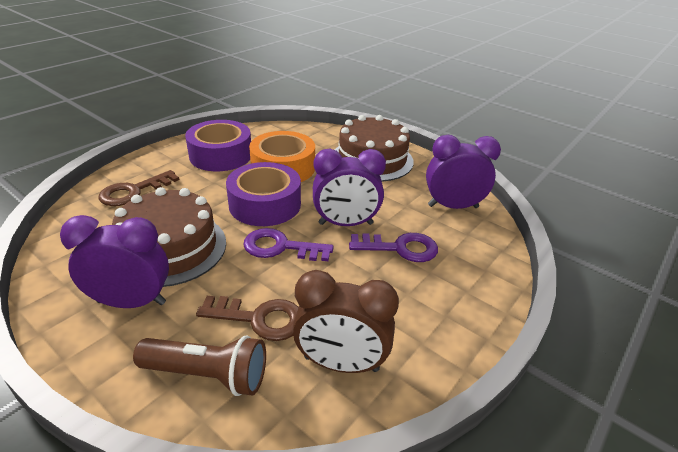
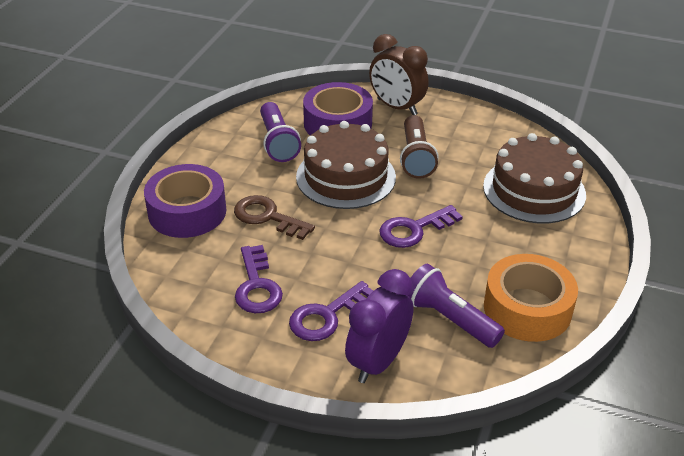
brown key: 2 -> 1
purple clock: 3 -> 1
purple flashlight: 0 -> 2
purple key: 2 -> 3

